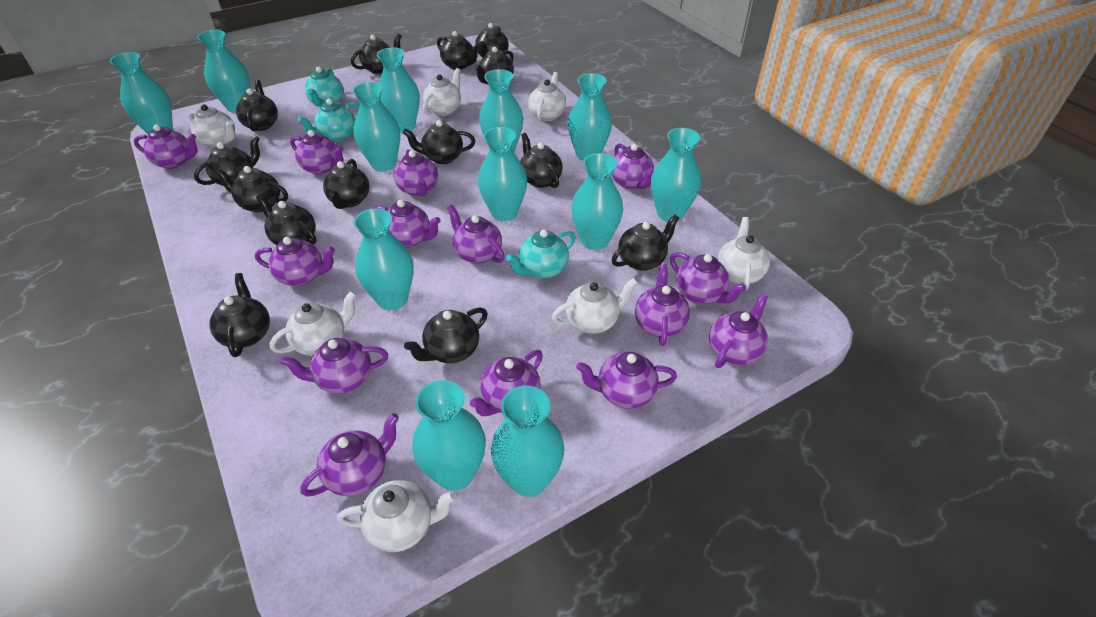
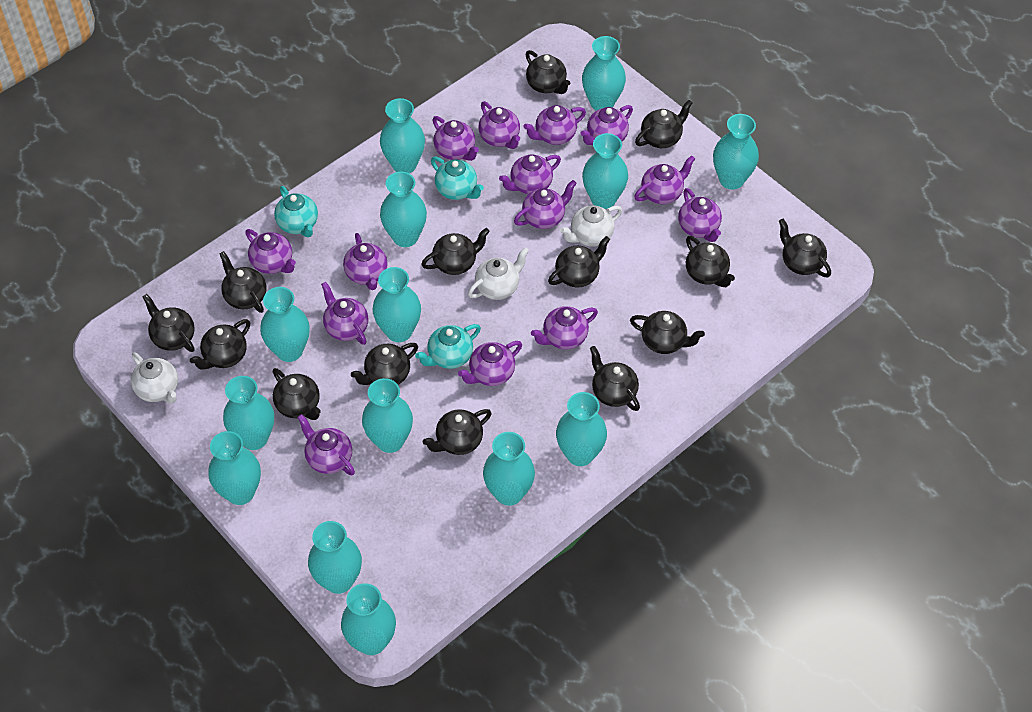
turquoise vase: 12 -> 14
white teapot: 7 -> 3

